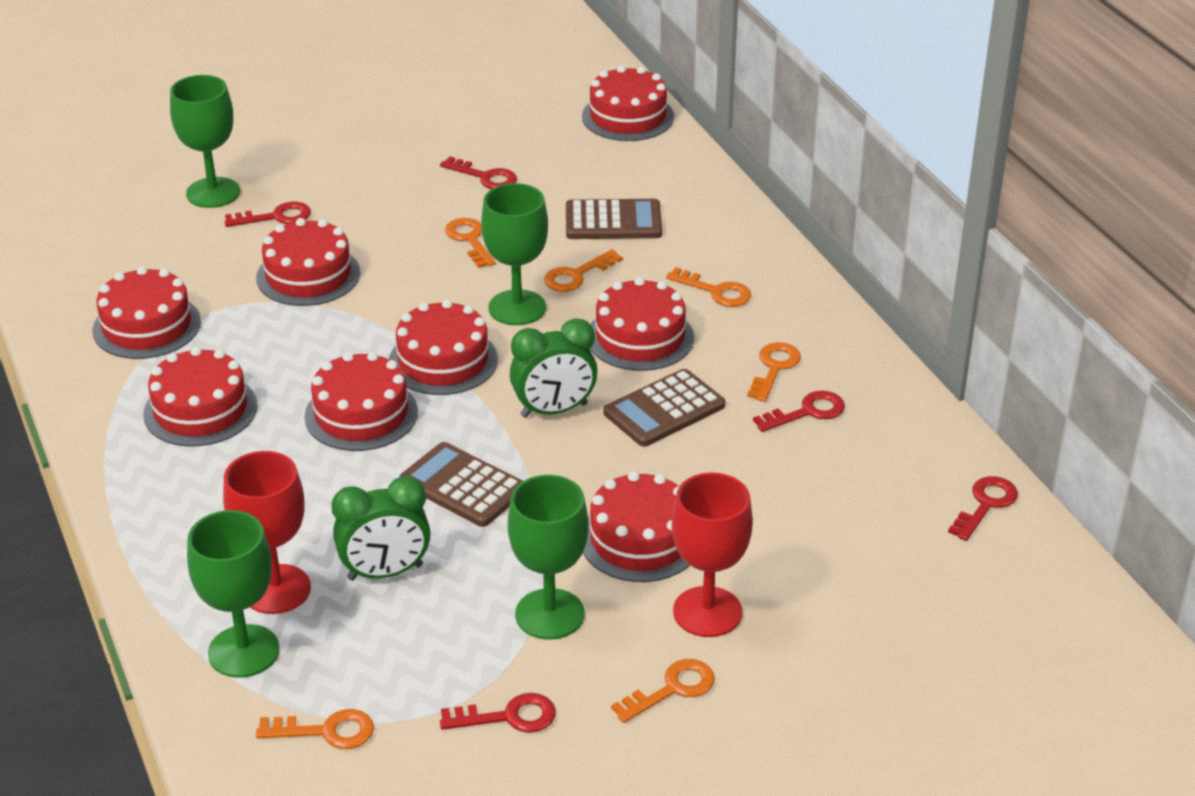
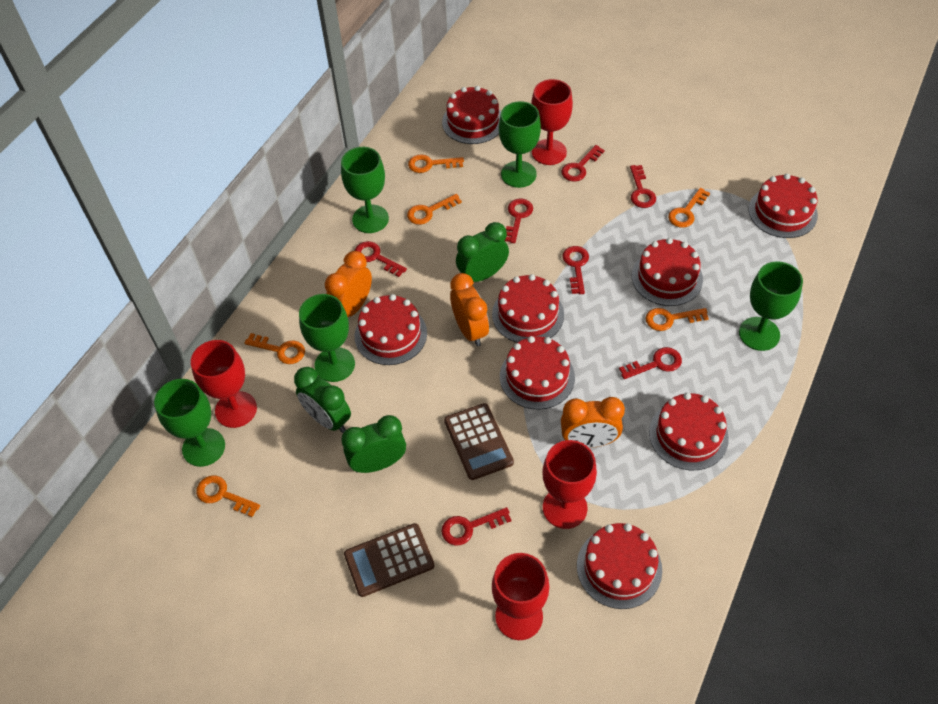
brown calculator: 3 -> 2
green clock: 2 -> 3
green goblet: 4 -> 5
orange clock: 0 -> 3
red goblet: 2 -> 4
red key: 5 -> 7

